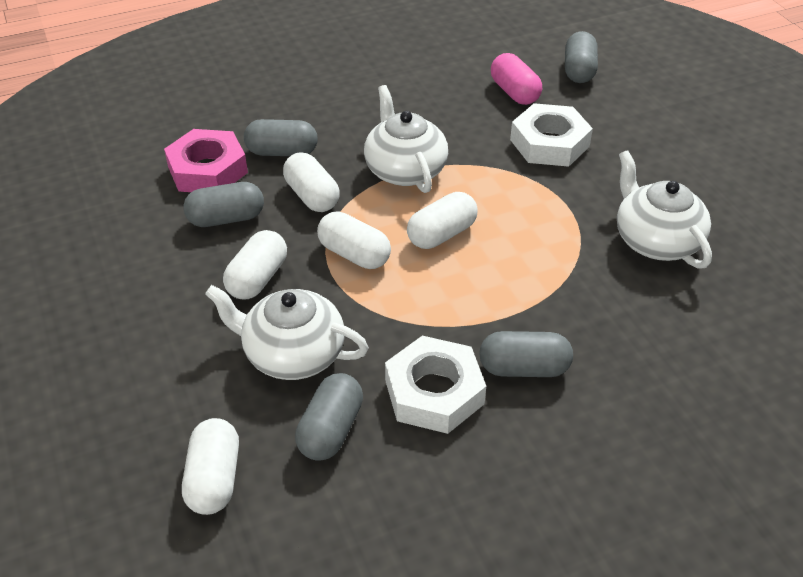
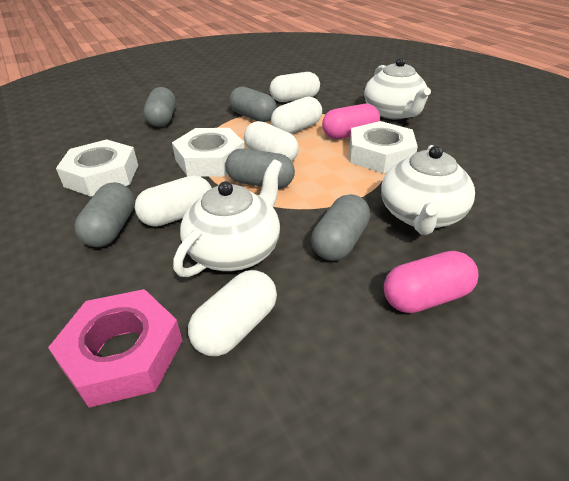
pink capsule: 1 -> 2
white nut: 2 -> 3

